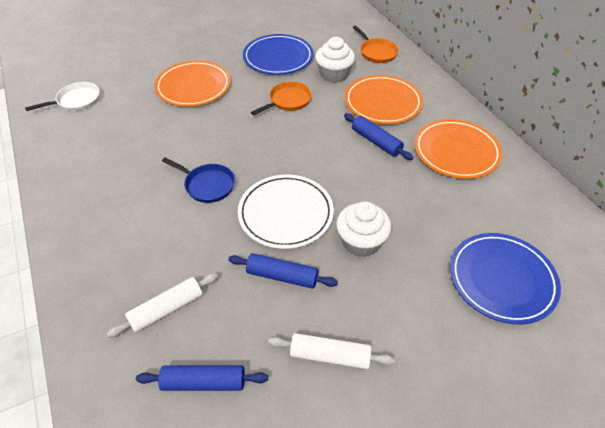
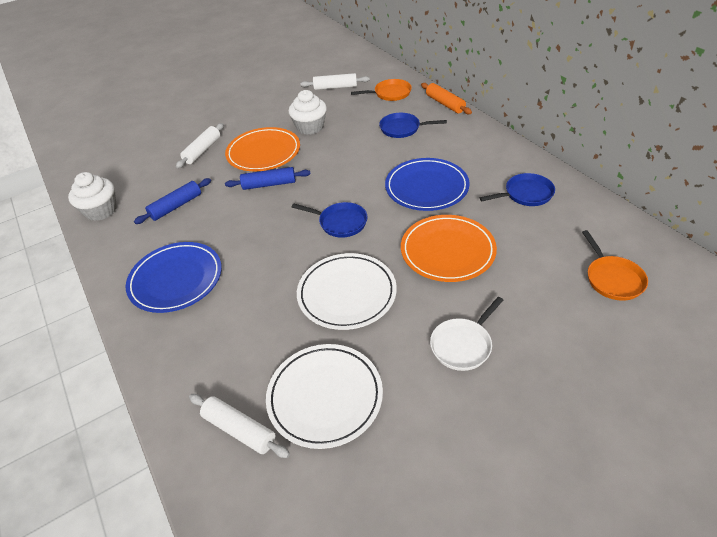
blue pan: 1 -> 3
blue rolling pin: 3 -> 2
orange plate: 3 -> 2
orange rolling pin: 0 -> 1
white plate: 1 -> 2
white rolling pin: 2 -> 3

